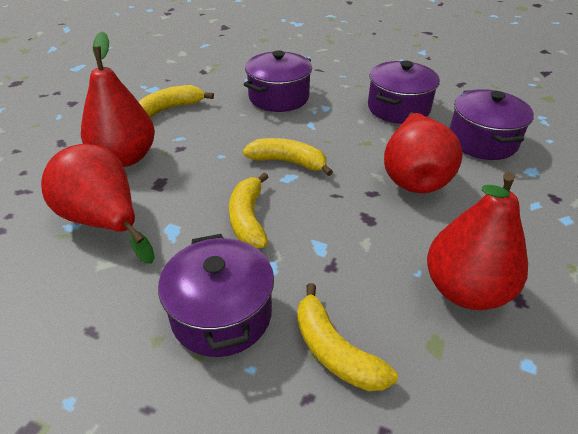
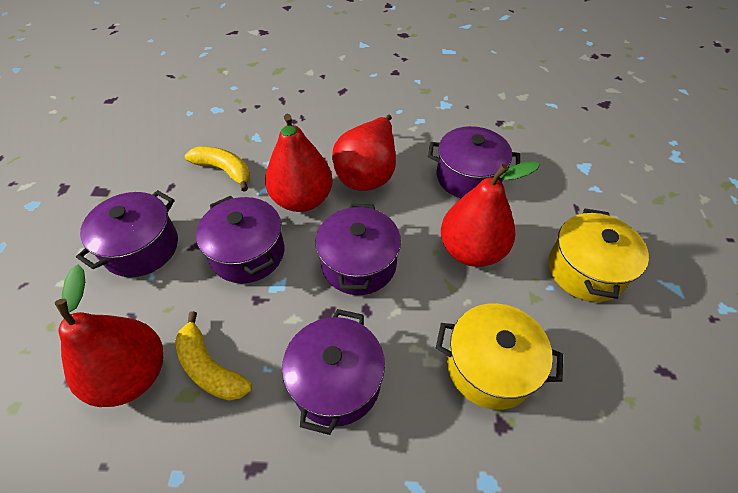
purple pot: 4 -> 5
yellow banana: 4 -> 2
yellow pot: 0 -> 2

